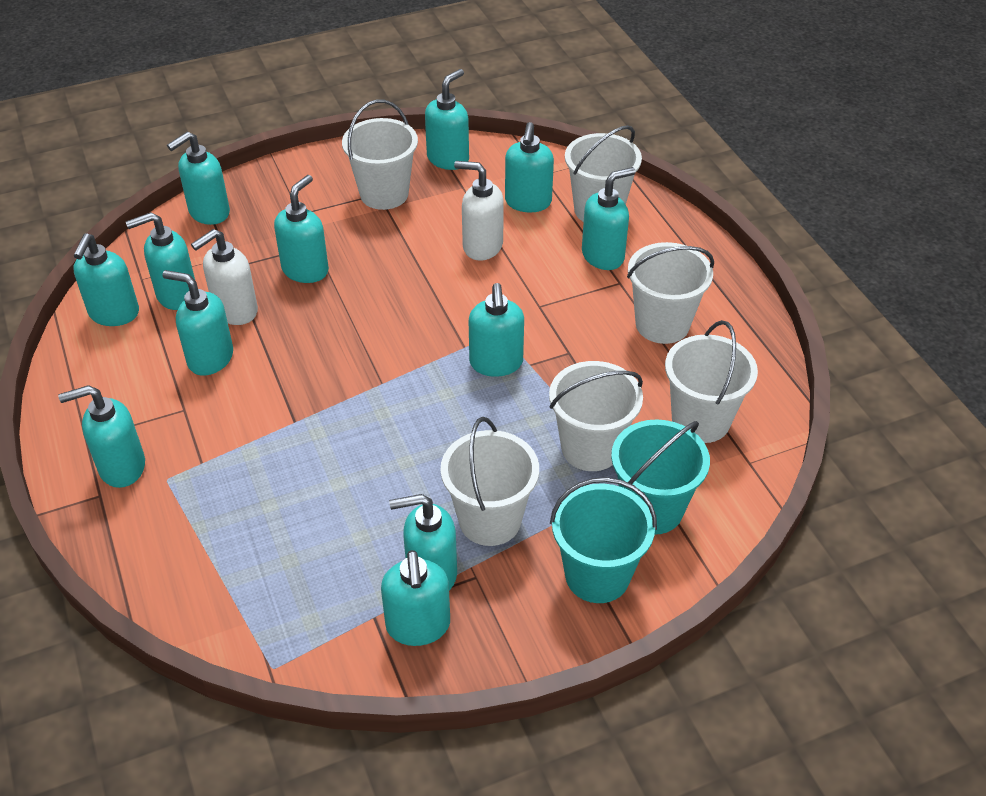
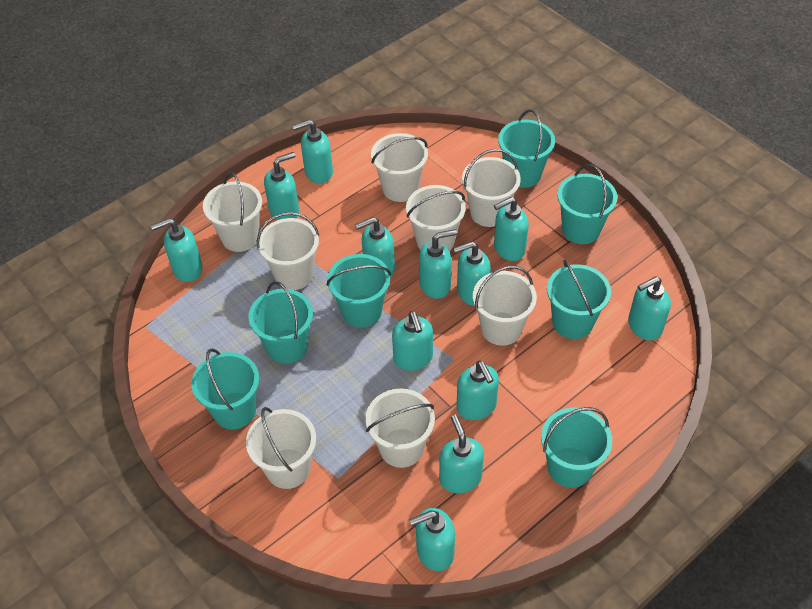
turquoise bucket: 2 -> 7
white bucket: 6 -> 8
white soap dispenser: 2 -> 0

